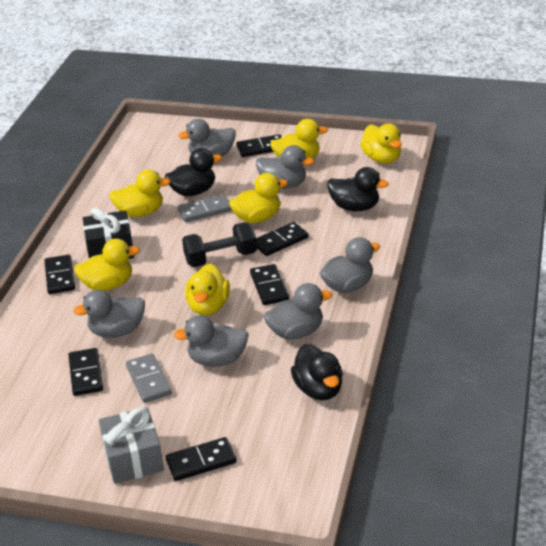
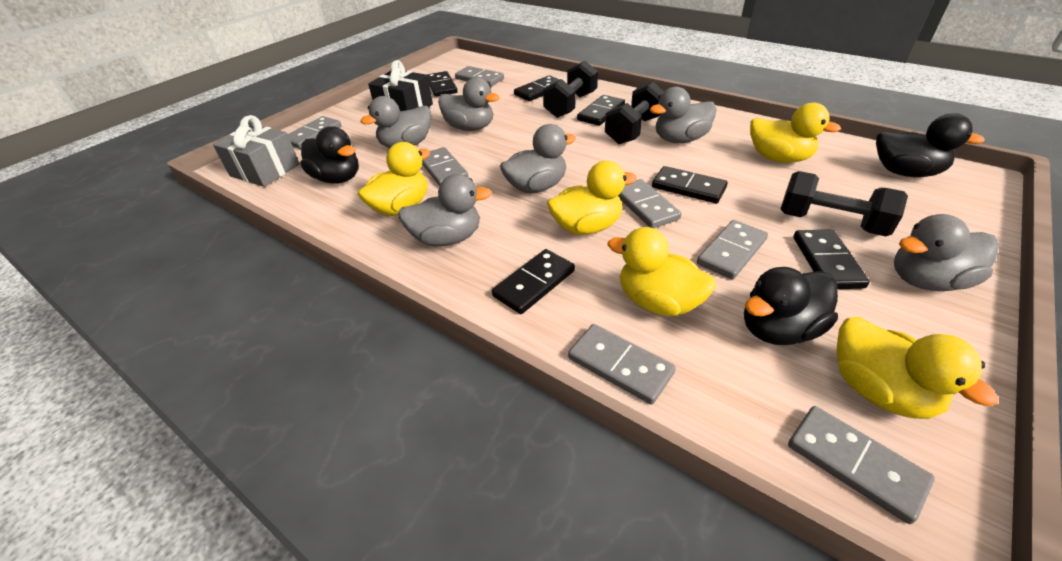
black dumbbell: 1 -> 3
grey domino: 2 -> 7
yellow duck: 6 -> 5

